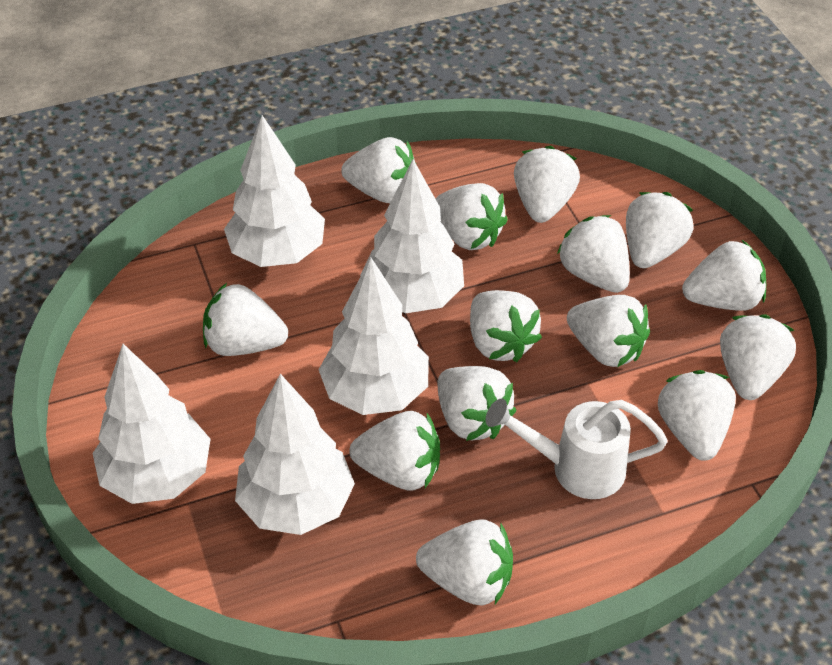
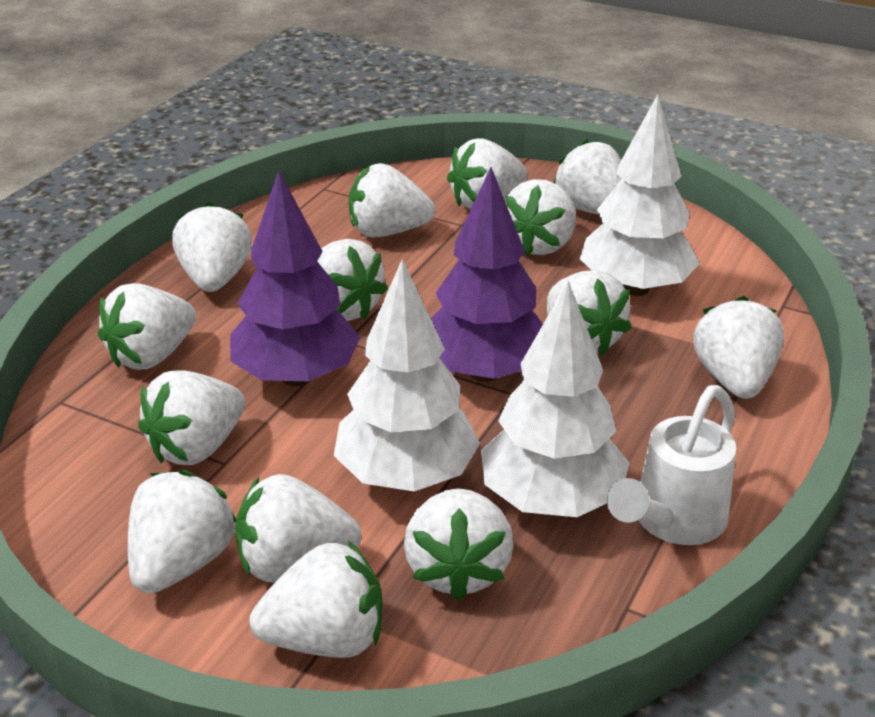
purple tree: 0 -> 2
white tree: 5 -> 3

